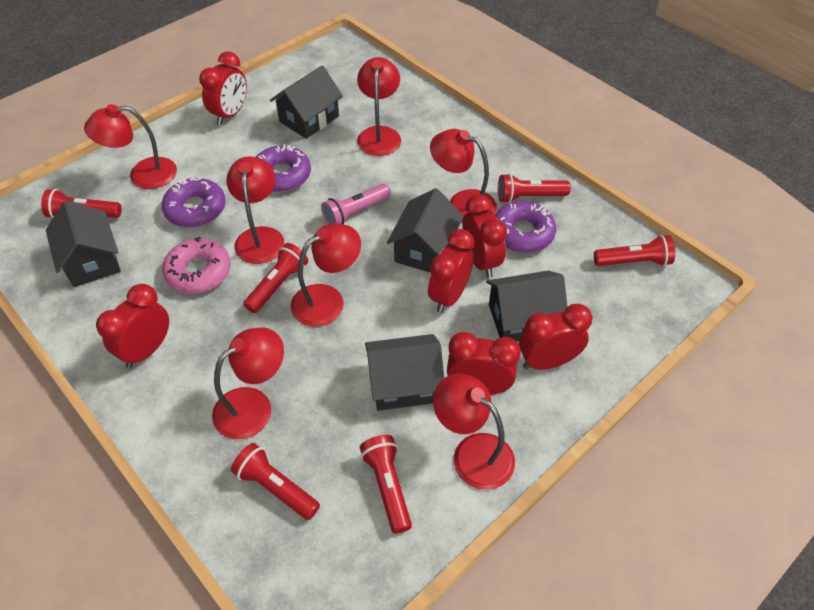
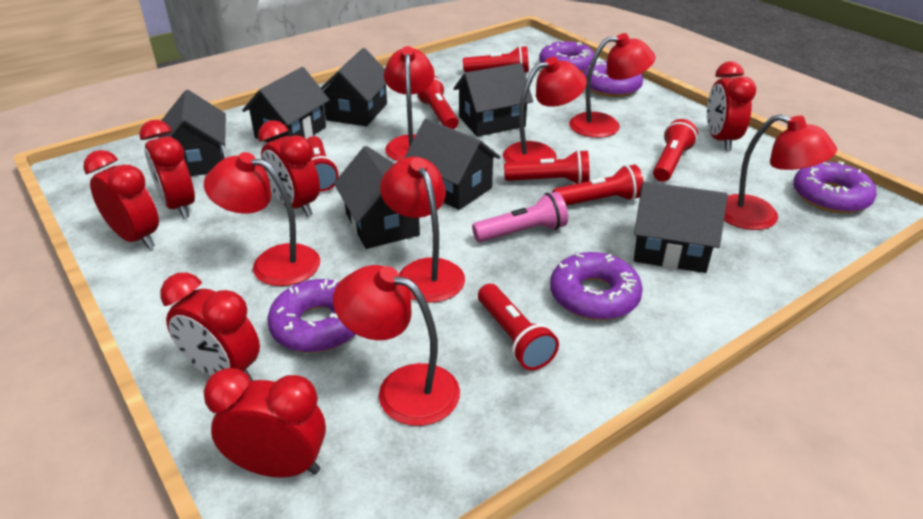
black house: 5 -> 7
pink donut: 1 -> 0
purple donut: 3 -> 5
red flashlight: 6 -> 7

